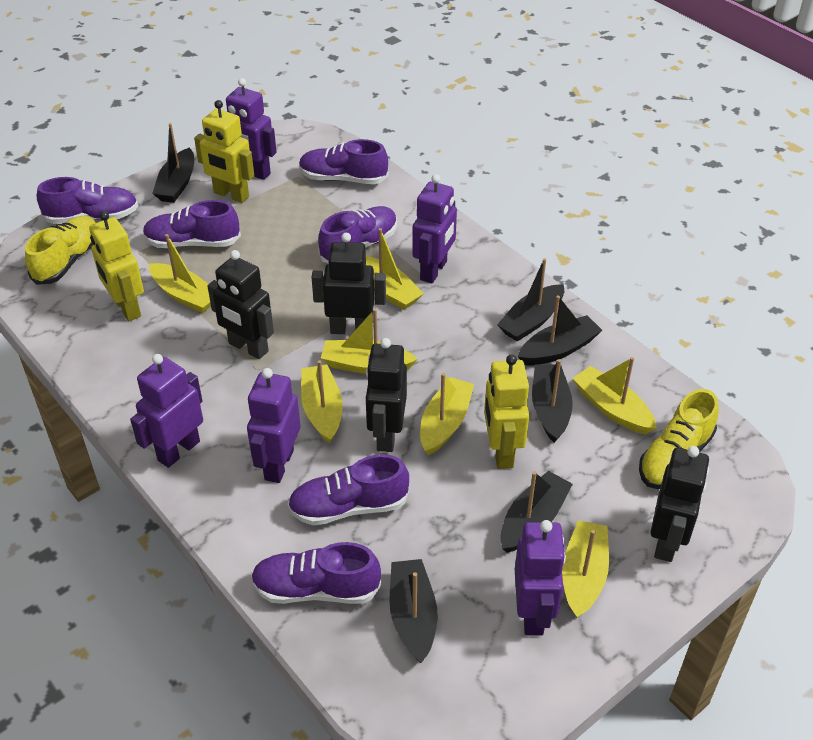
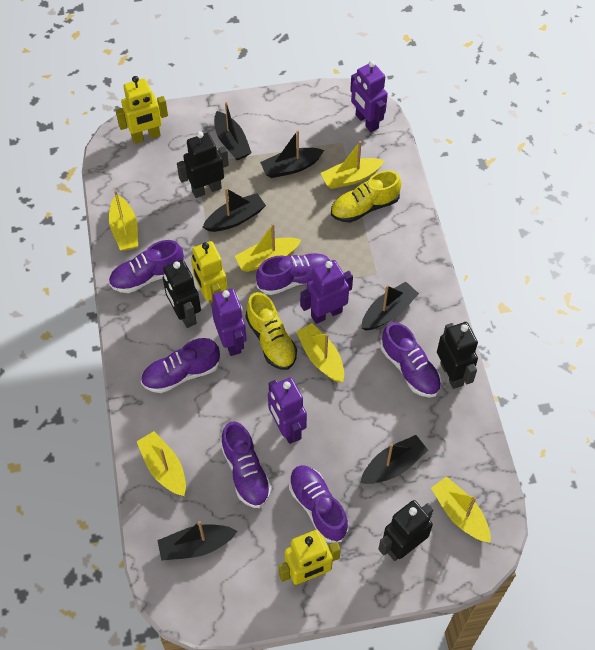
purple robot: 5 -> 4
yellow boat: 7 -> 6

